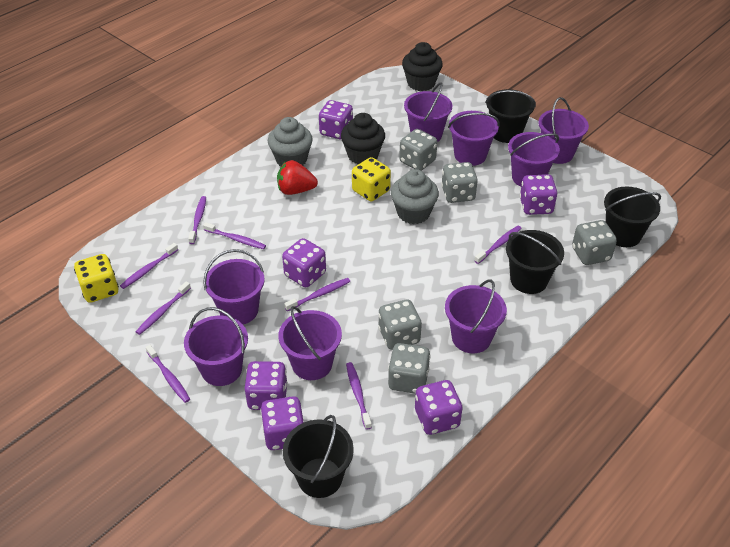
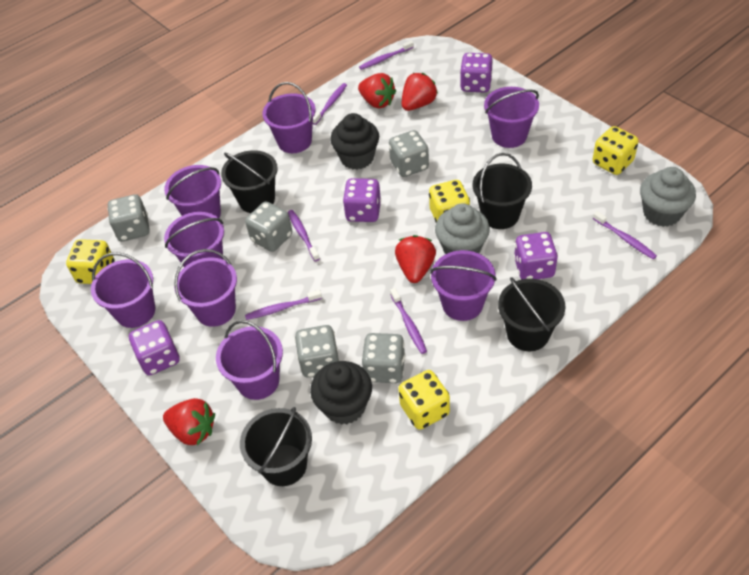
purple dice: 6 -> 4
purple toothbrush: 8 -> 6
red strawberry: 1 -> 4
yellow dice: 2 -> 4

